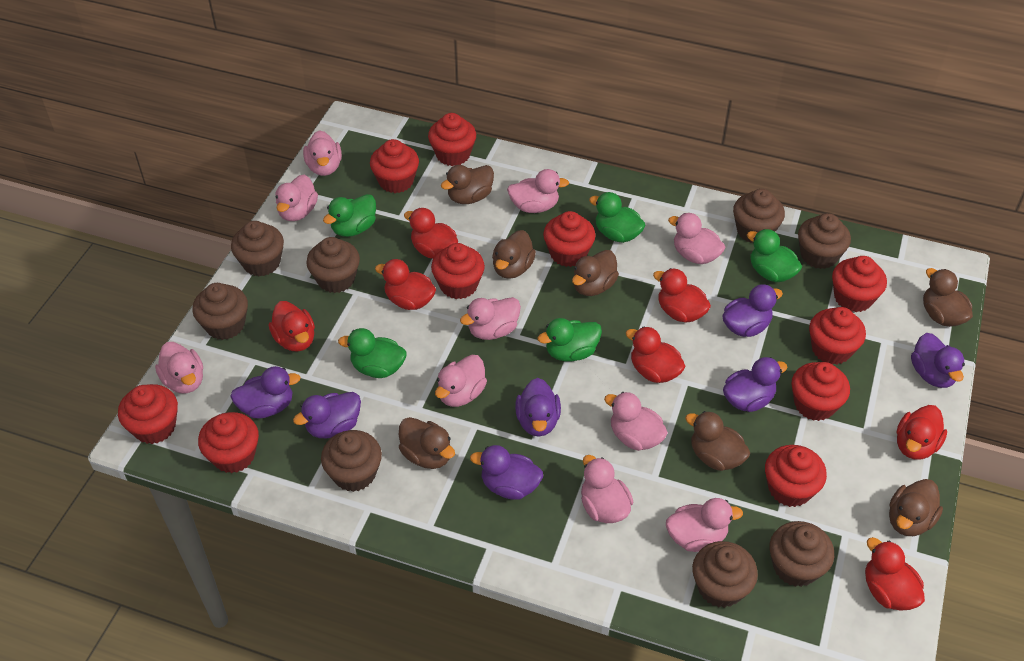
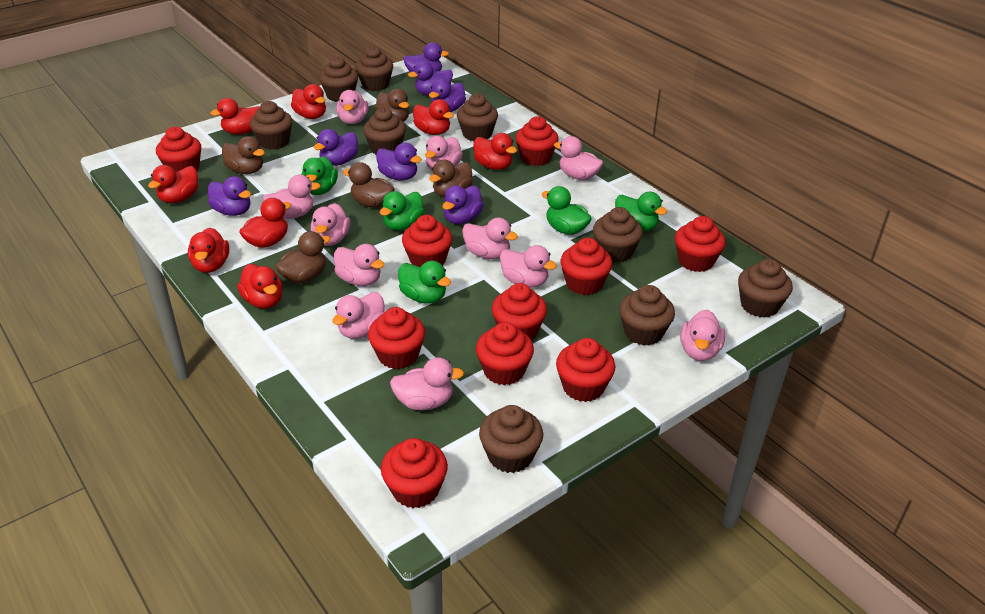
brown cupcake: 8 -> 9
brown duck: 7 -> 5
pink duck: 10 -> 11
red duck: 7 -> 8

